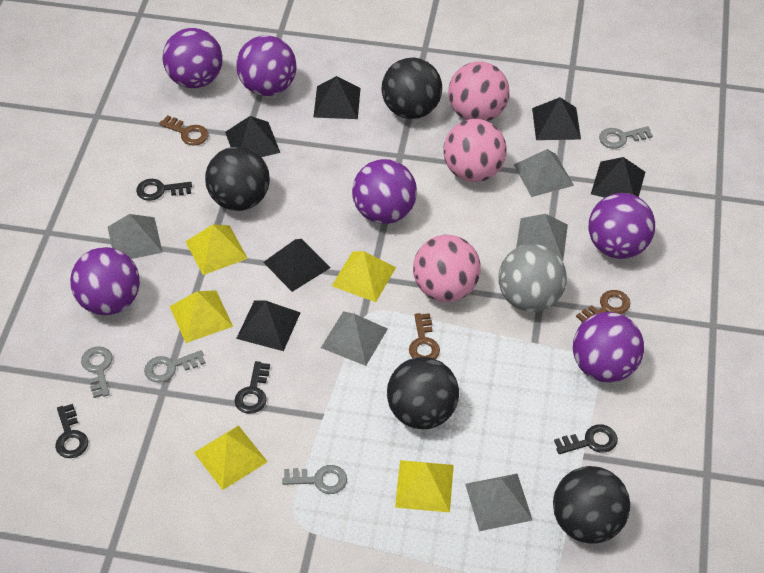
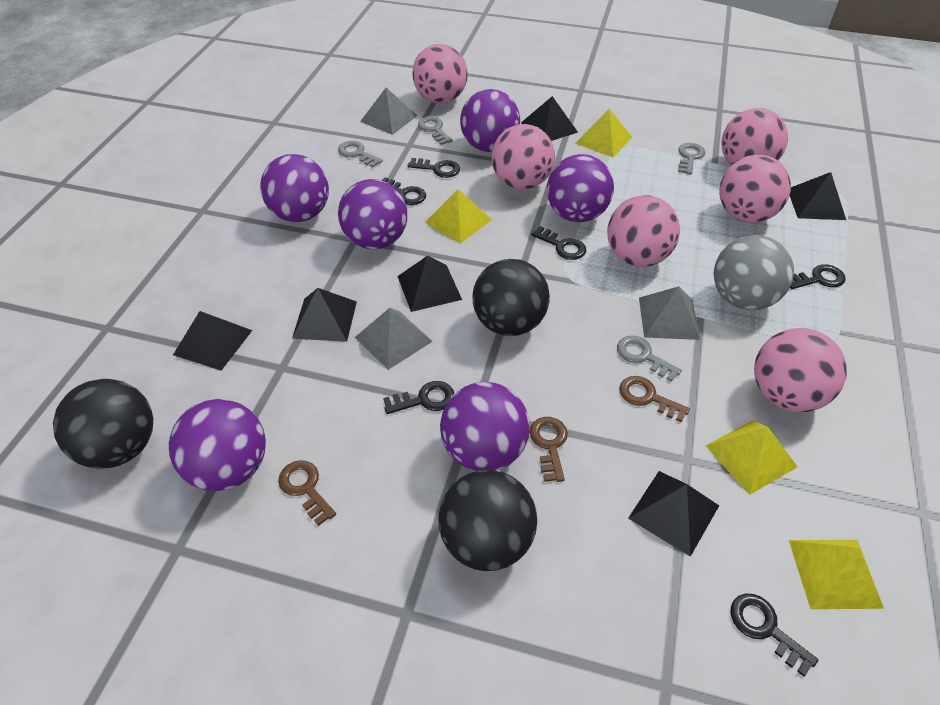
black ball: 4 -> 3
black key: 4 -> 6
grey pyramid: 5 -> 3
pink ball: 3 -> 6
yellow pyramid: 5 -> 4

